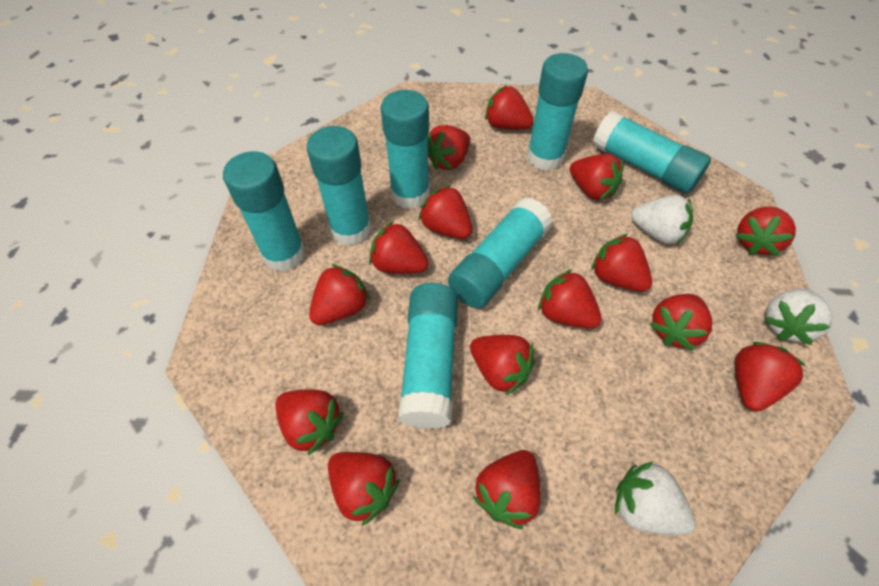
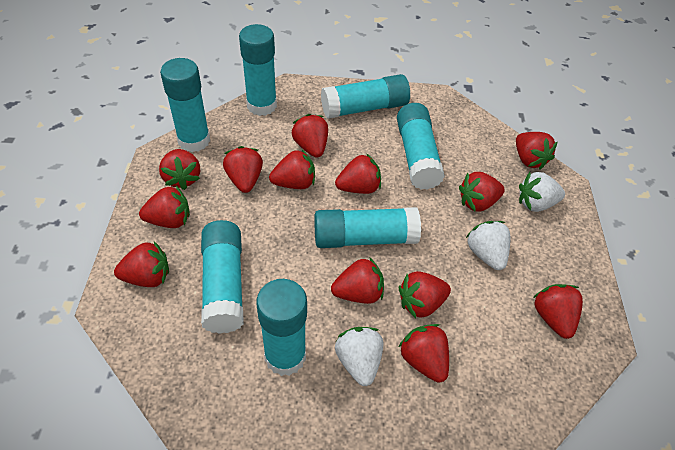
red strawberry: 15 -> 13

